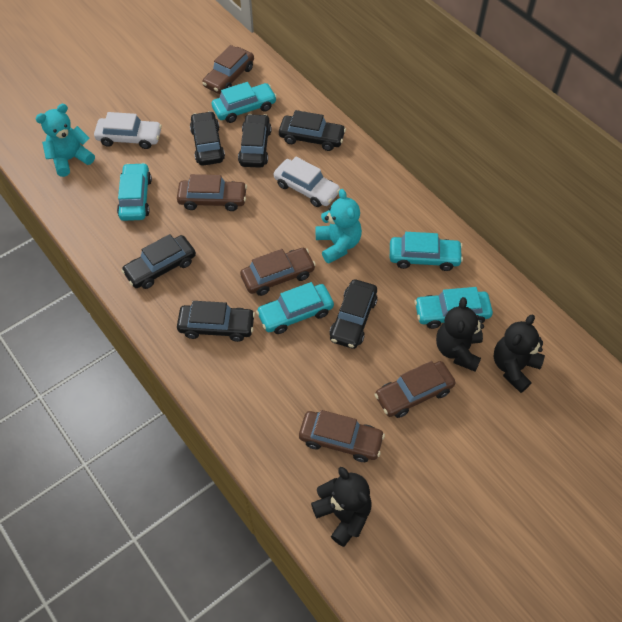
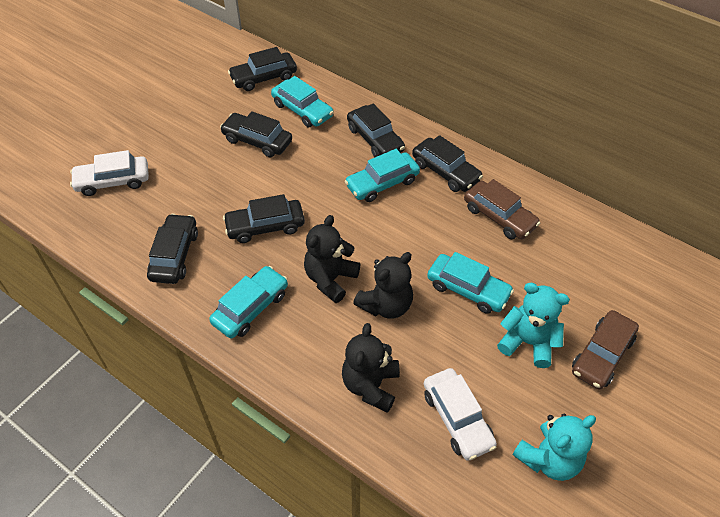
brown car: 5 -> 2
turquoise car: 5 -> 4

